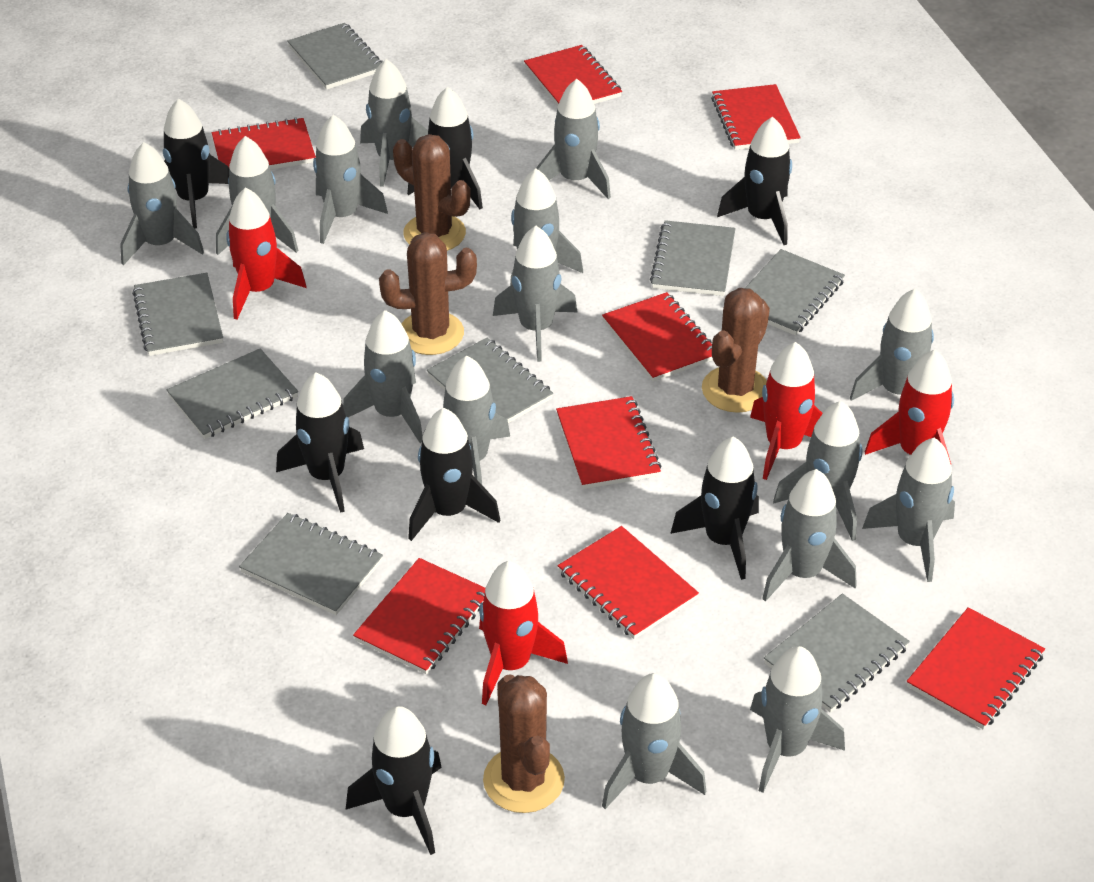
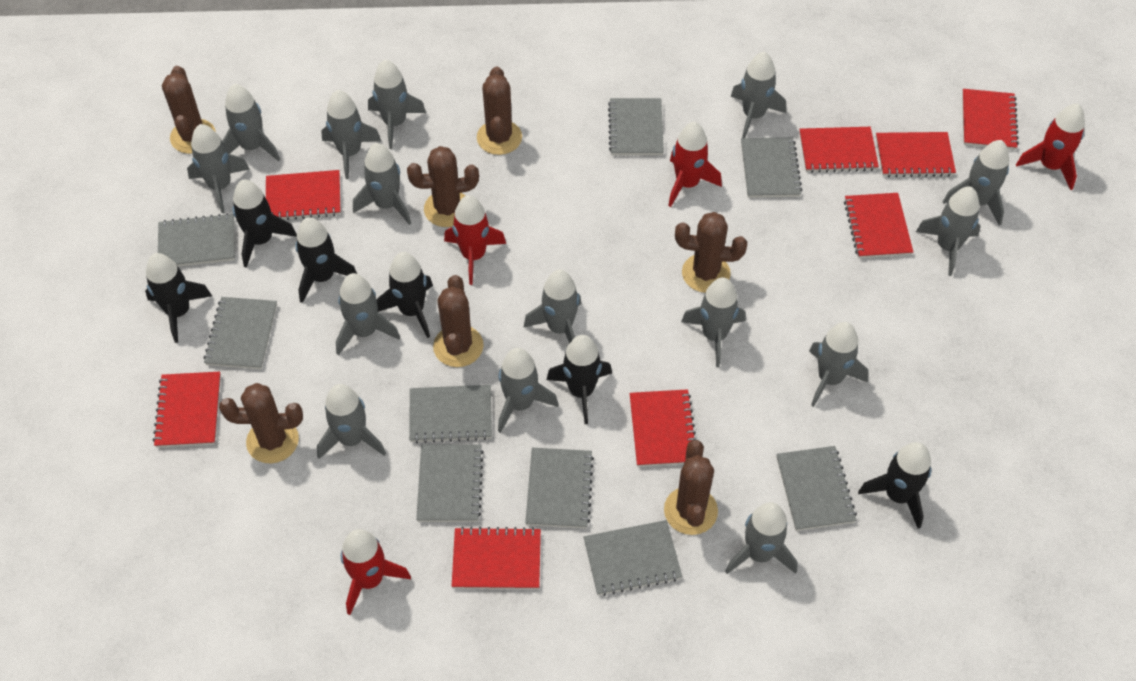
black rocket: 7 -> 6
brown cactus: 4 -> 7
grey notebook: 8 -> 9

